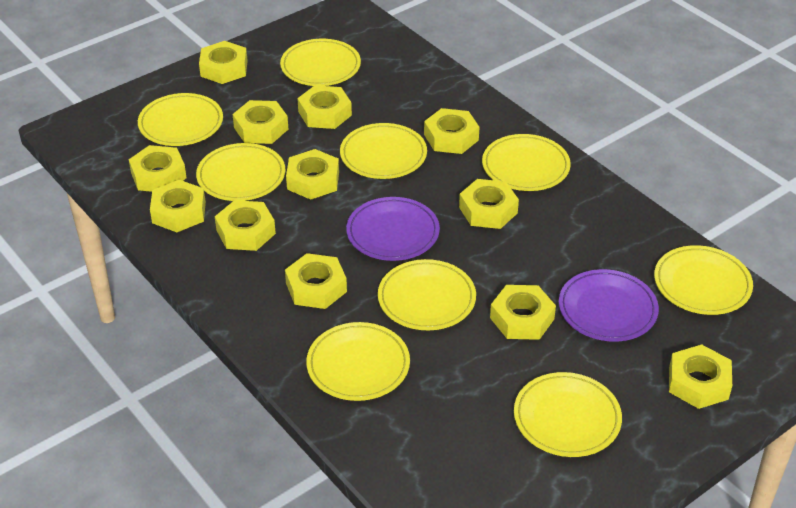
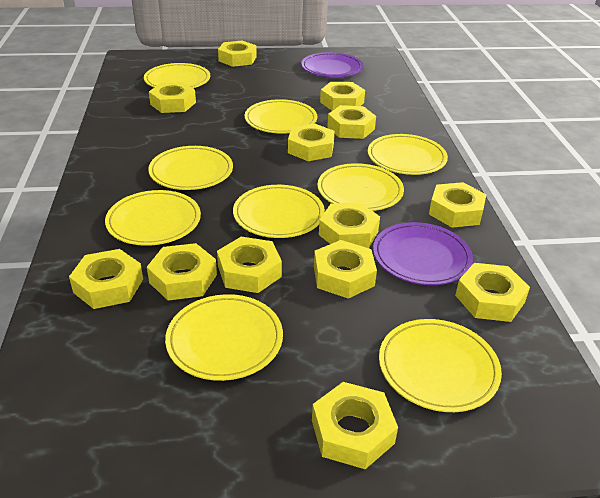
yellow nut: 12 -> 13

